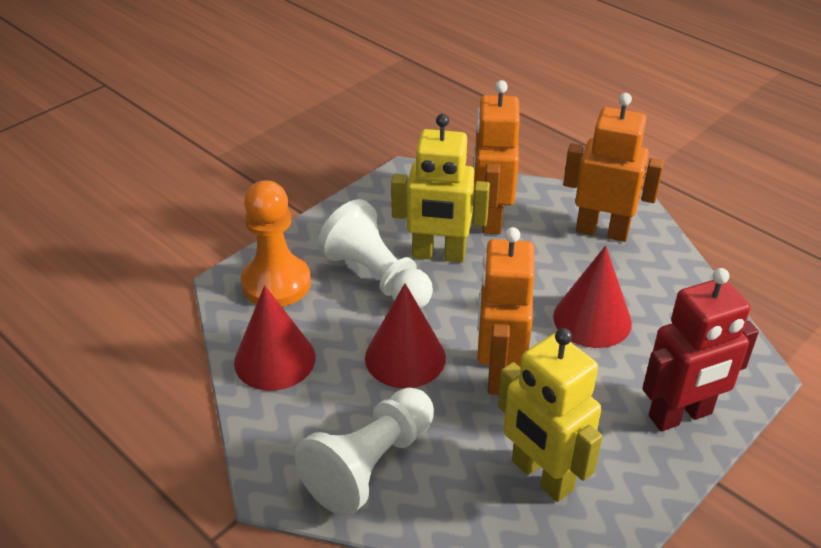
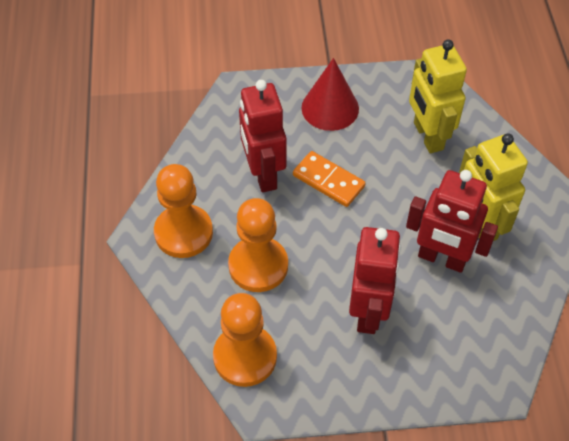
orange domino: 0 -> 1
orange pawn: 1 -> 3
orange robot: 3 -> 0
red cone: 3 -> 1
red robot: 1 -> 3
white pawn: 2 -> 0

